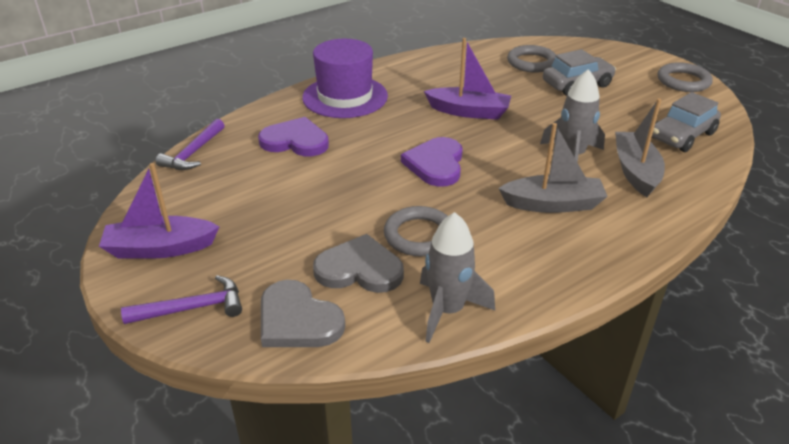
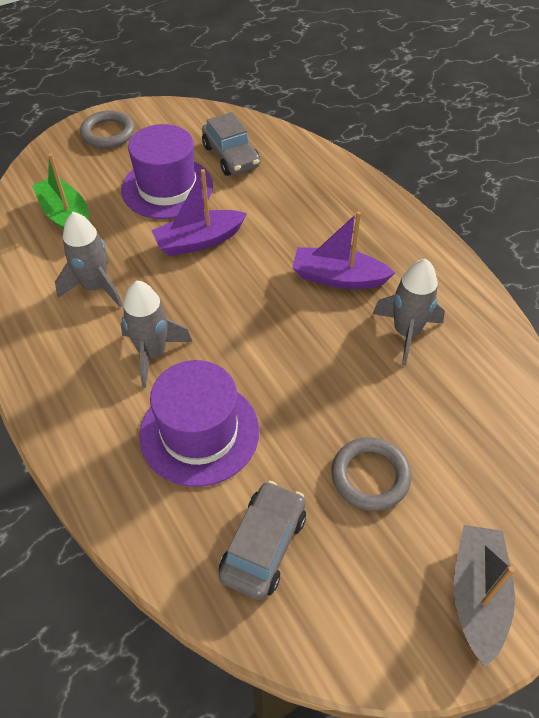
green boat: 0 -> 1
grey boat: 2 -> 1
grey heart: 2 -> 0
grey ring: 3 -> 2
grey rocket: 2 -> 3
purple hammer: 2 -> 0
purple hat: 1 -> 2
purple heart: 2 -> 0

